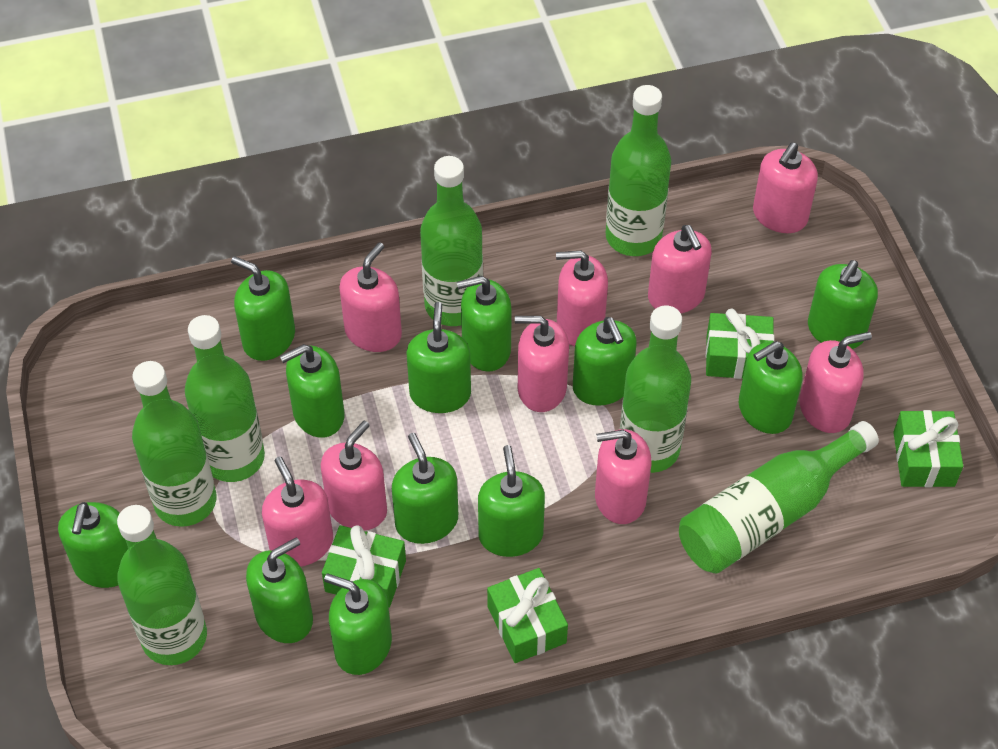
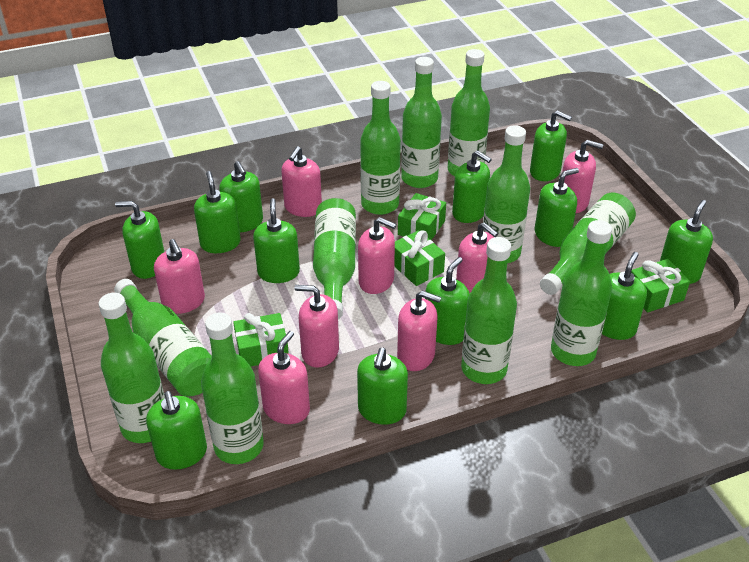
green bottle: 7 -> 11
pink soap dispenser: 9 -> 8

